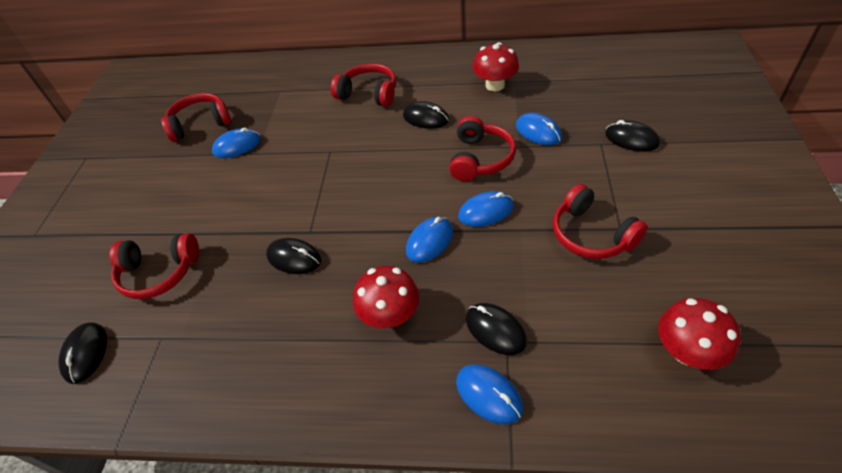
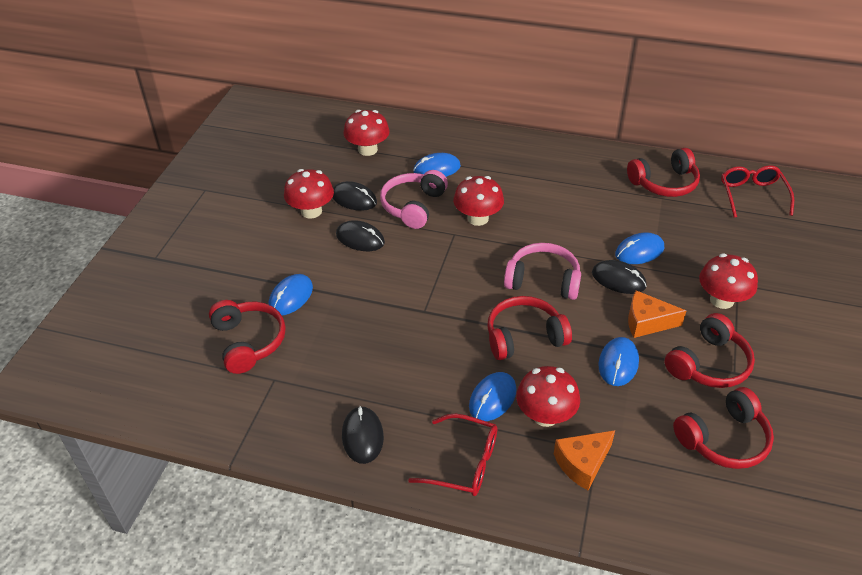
black mouse: 5 -> 4
orange cheese: 0 -> 2
pink headphones: 0 -> 2
red glasses: 0 -> 2
red mushroom: 3 -> 5

